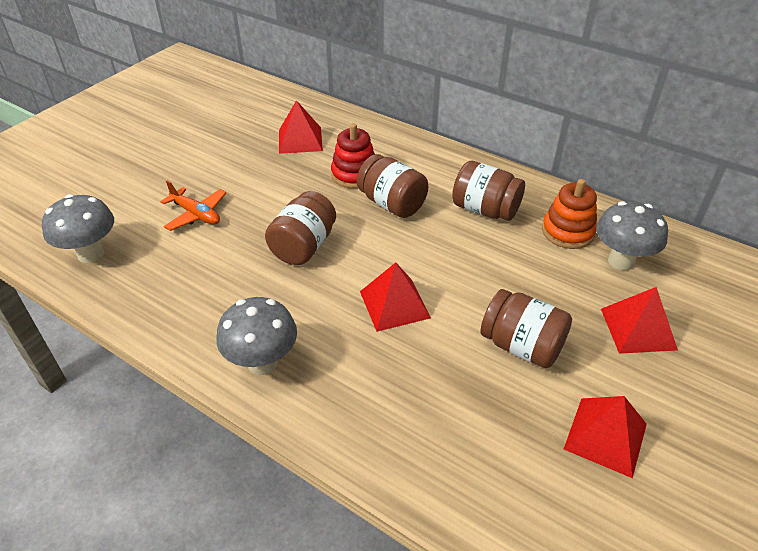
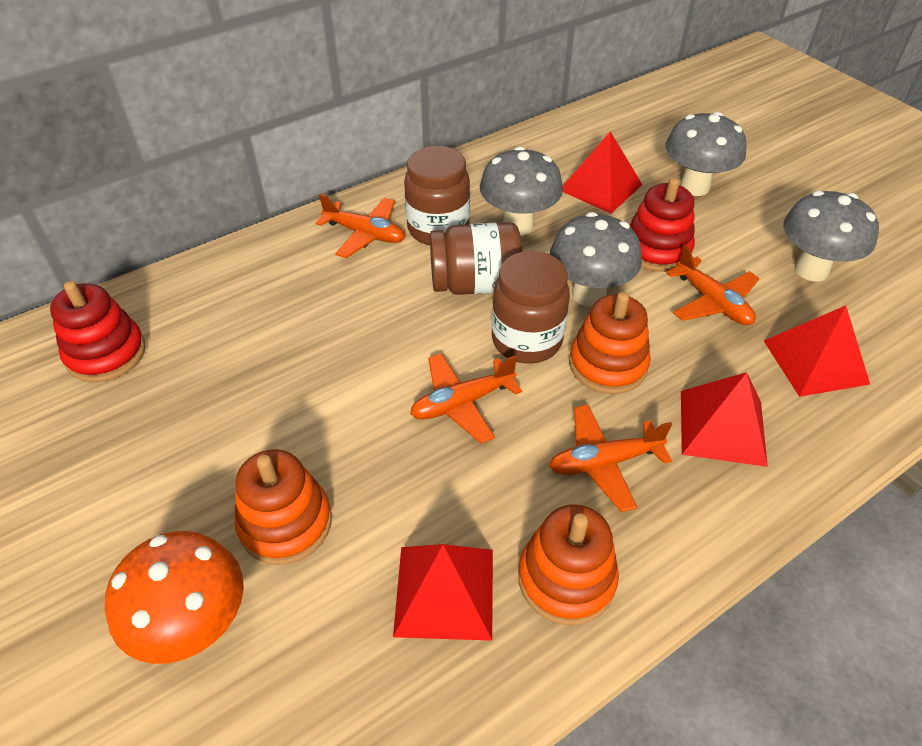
brown jar: 4 -> 3
grey mushroom: 3 -> 4
orange mushroom: 0 -> 1
orange plane: 1 -> 4
orange stacking toy: 1 -> 3
red stacking toy: 1 -> 2

